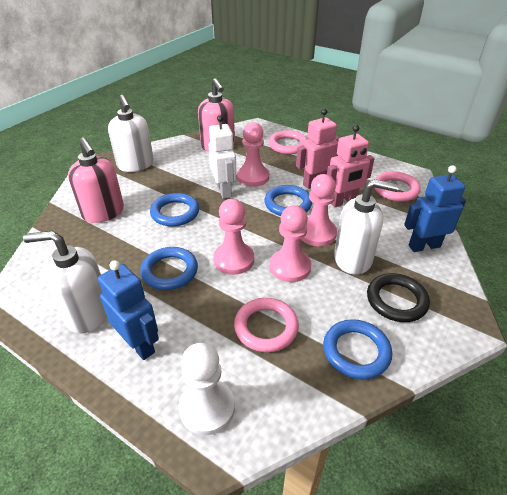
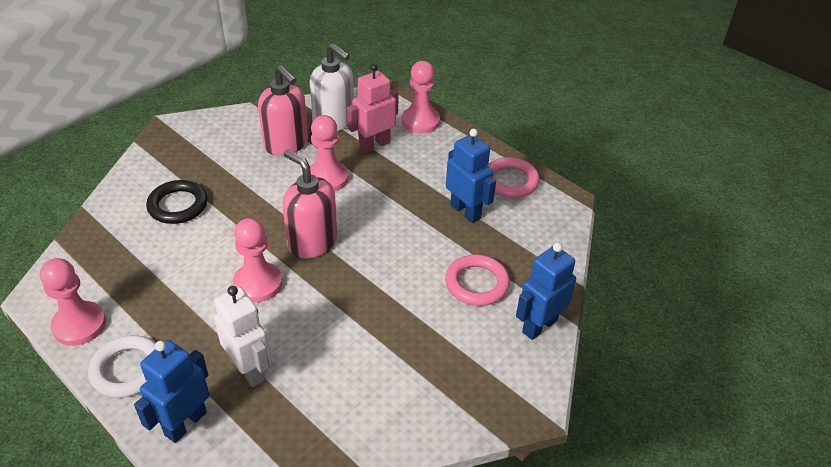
blue ring: 4 -> 0
blue robot: 2 -> 3
pink ring: 3 -> 2
pink robot: 2 -> 1
white pawn: 1 -> 0
white ring: 0 -> 1
white soap dispenser: 3 -> 1

